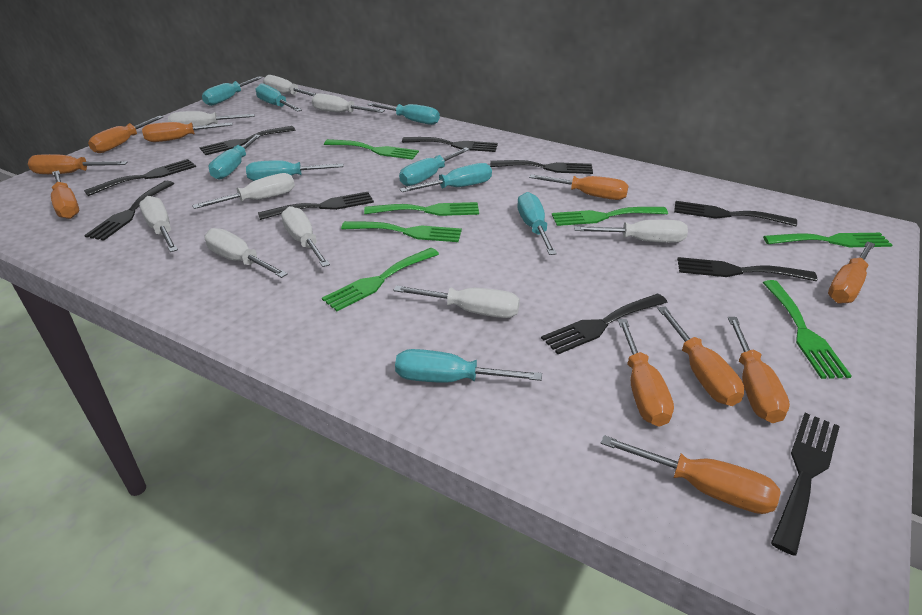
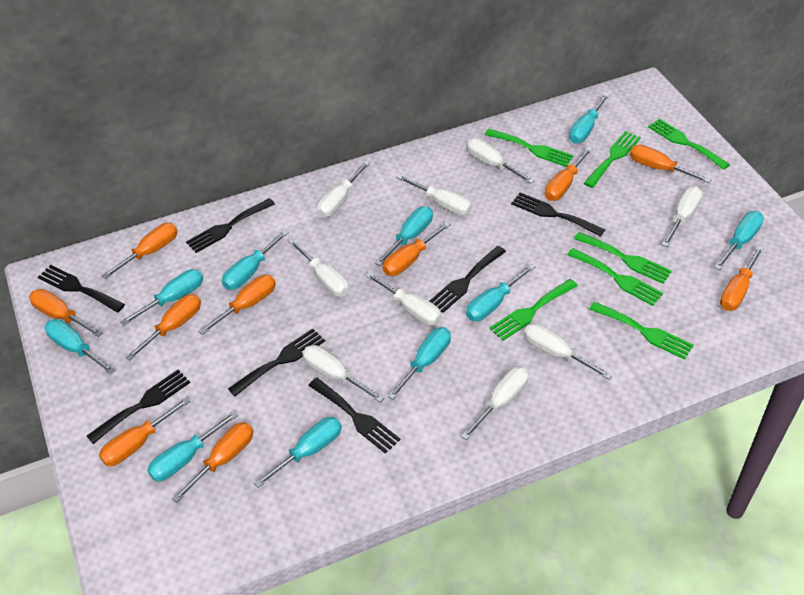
black fork: 10 -> 7
turquoise screwdriver: 9 -> 10

